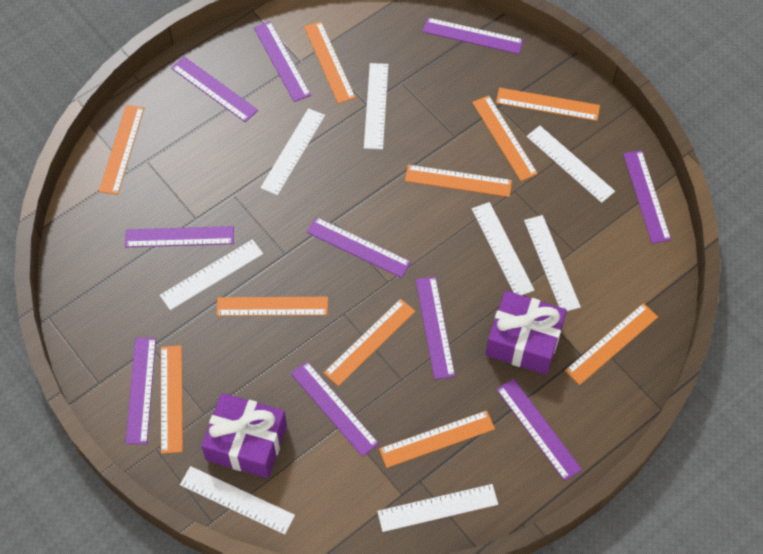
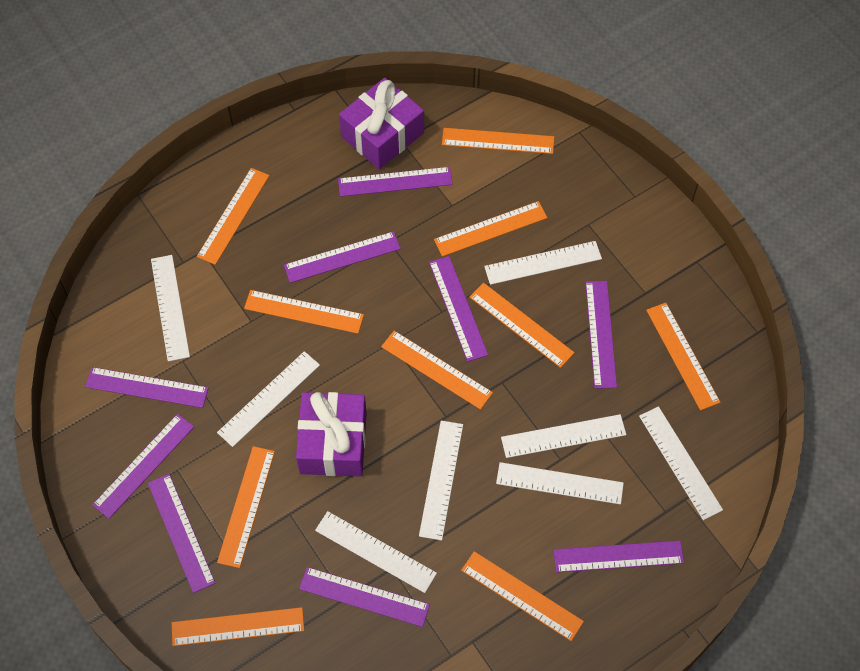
purple ruler: 10 -> 9

